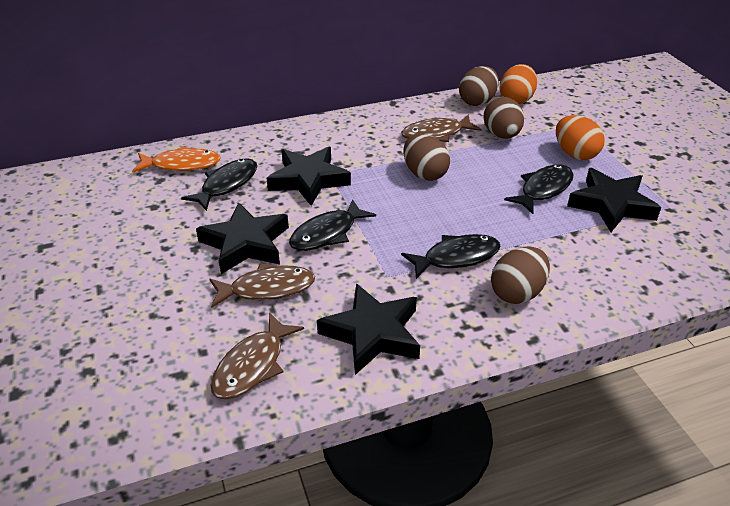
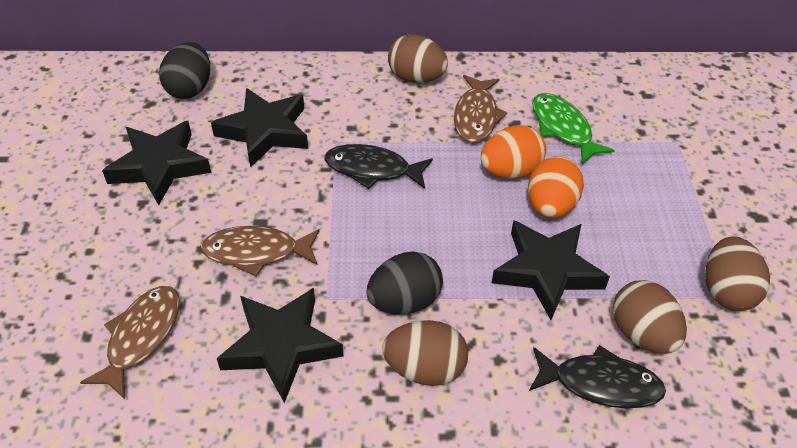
black egg: 0 -> 2
black fish: 4 -> 2
green fish: 0 -> 1
orange fish: 1 -> 0

